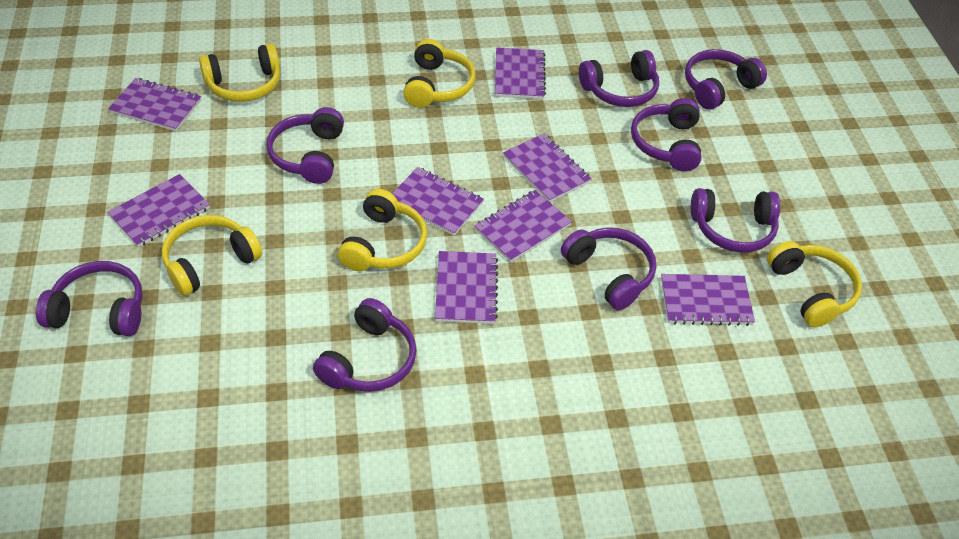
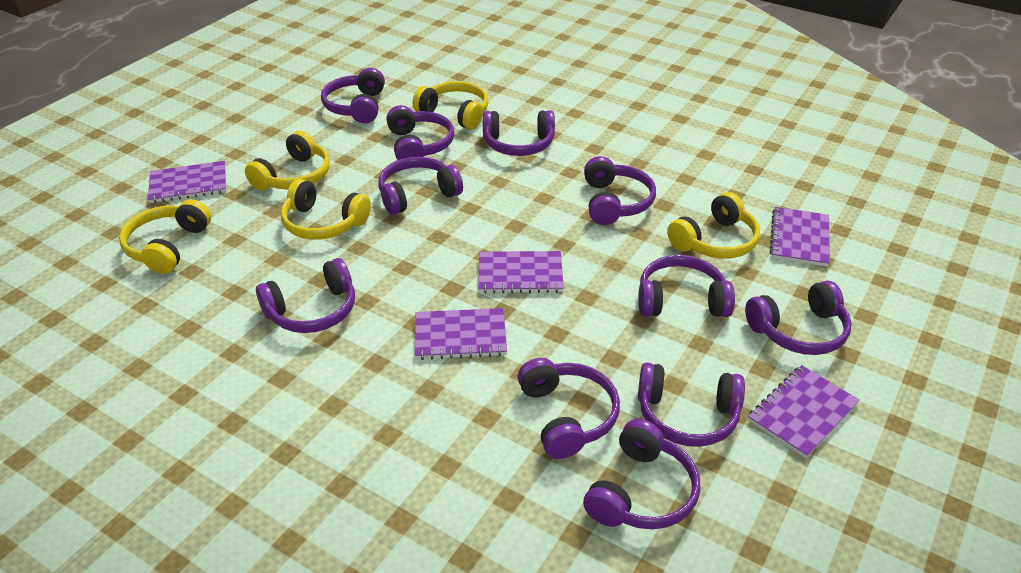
purple headphones: 8 -> 11
purple notebook: 8 -> 5

